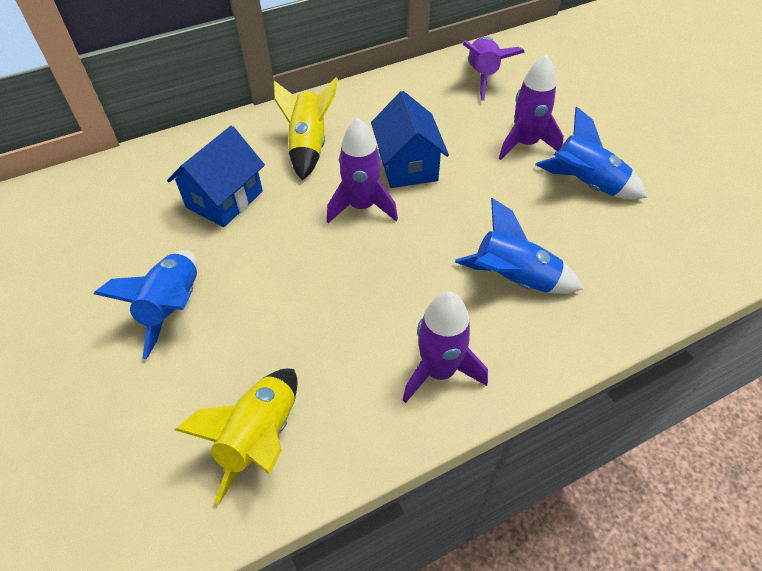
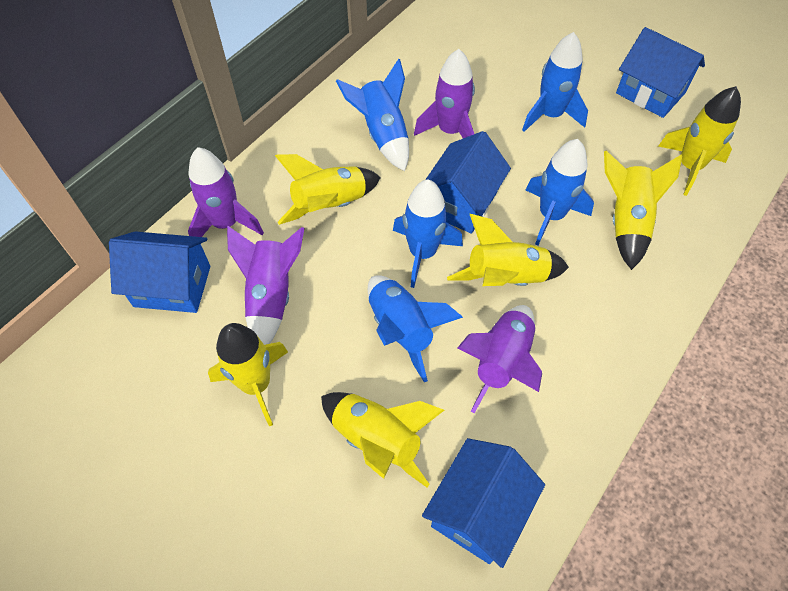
blue house: 2 -> 4
blue rocket: 3 -> 5
yellow rocket: 2 -> 6

